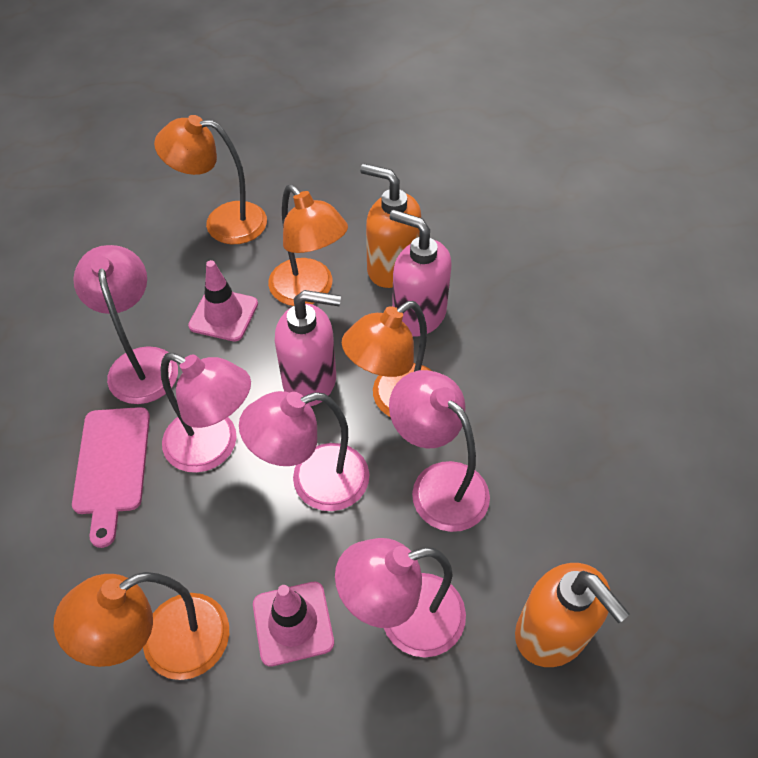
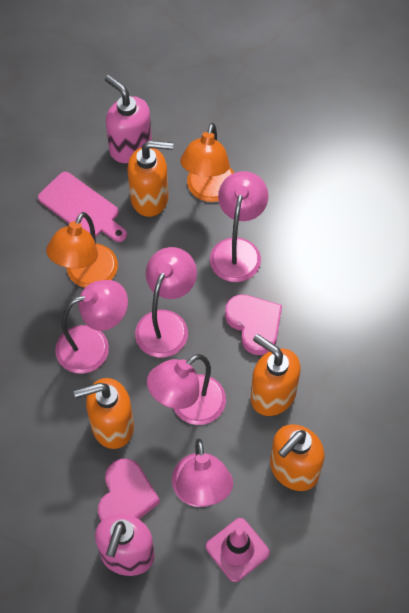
orange lamp: 4 -> 2
orange soap dispenser: 2 -> 4
pink heart: 0 -> 2
pink traffic cone: 2 -> 1

